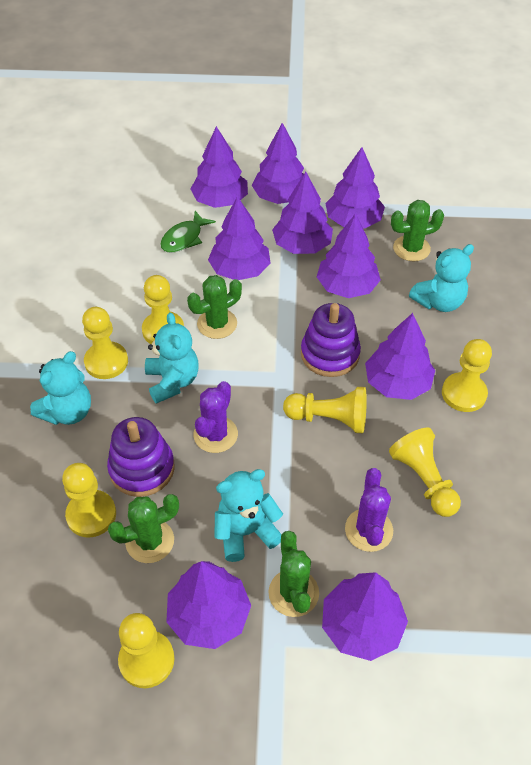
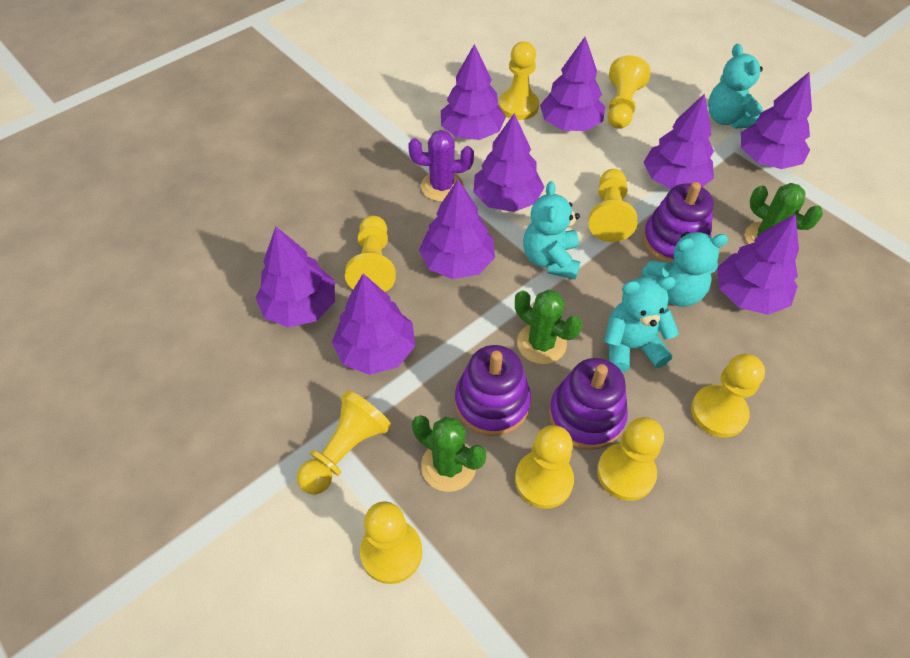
green cactus: 4 -> 3
green fish: 1 -> 0
purple cactus: 2 -> 1
purple stacking toy: 2 -> 3
yellow pawn: 7 -> 9

